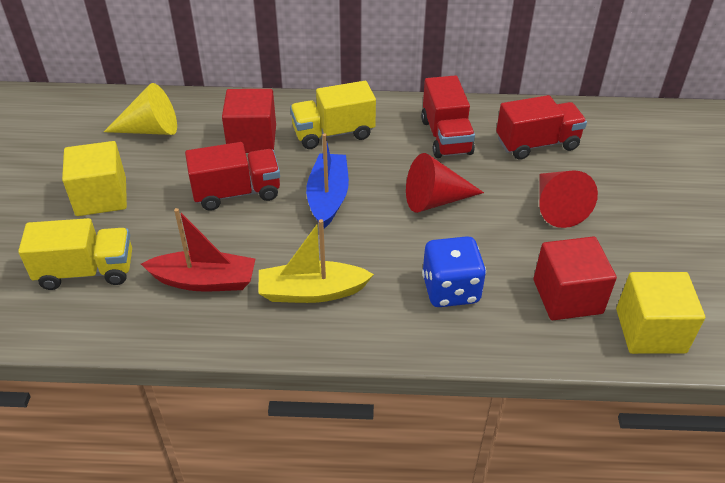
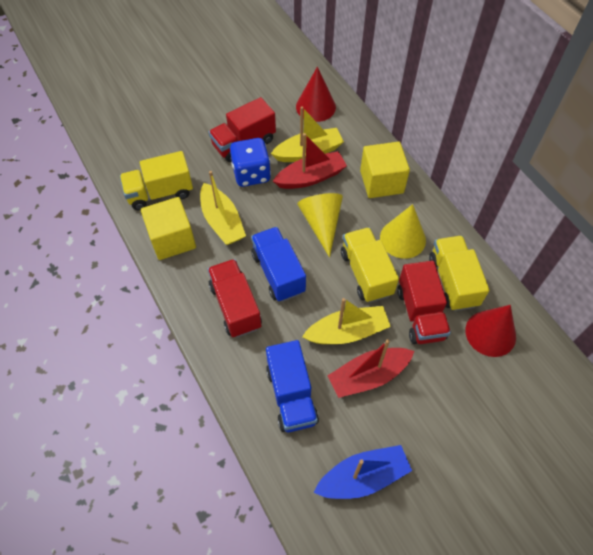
blue truck: 0 -> 2
red boat: 1 -> 2
red cube: 2 -> 0
yellow boat: 1 -> 3
yellow cone: 1 -> 2
yellow truck: 2 -> 3

